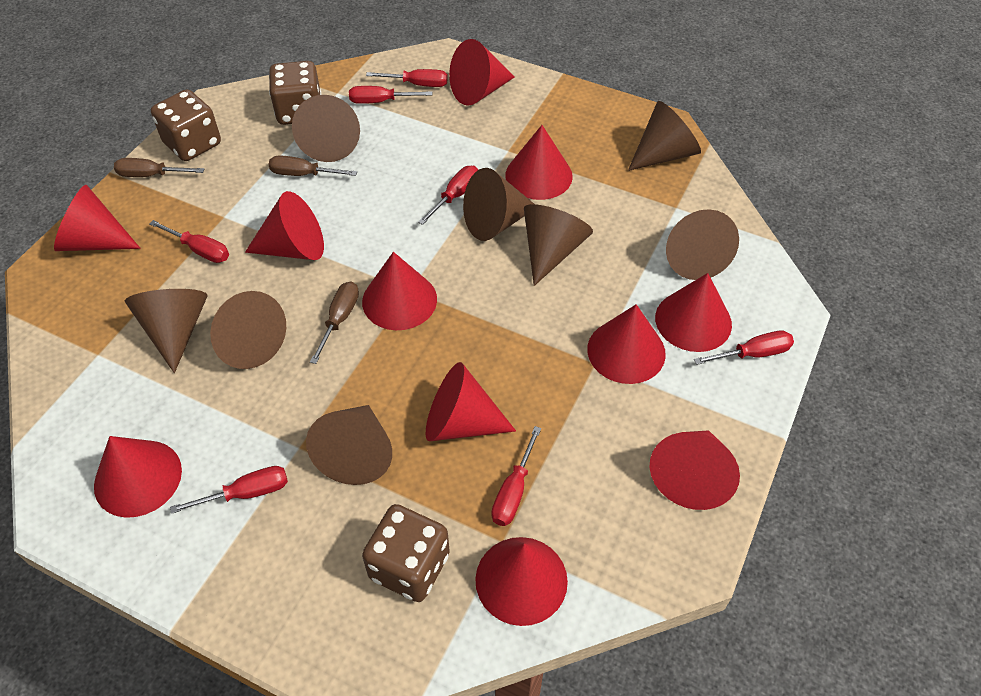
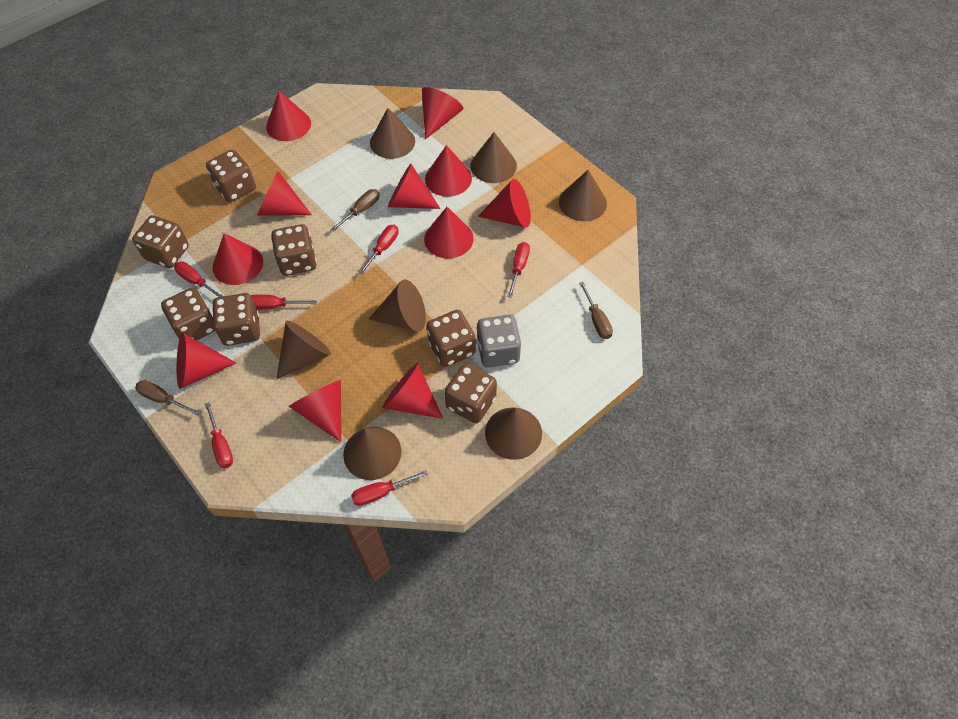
brown cone: 8 -> 7
brown dice: 3 -> 7
grey dice: 0 -> 1
red screwdriver: 7 -> 6

